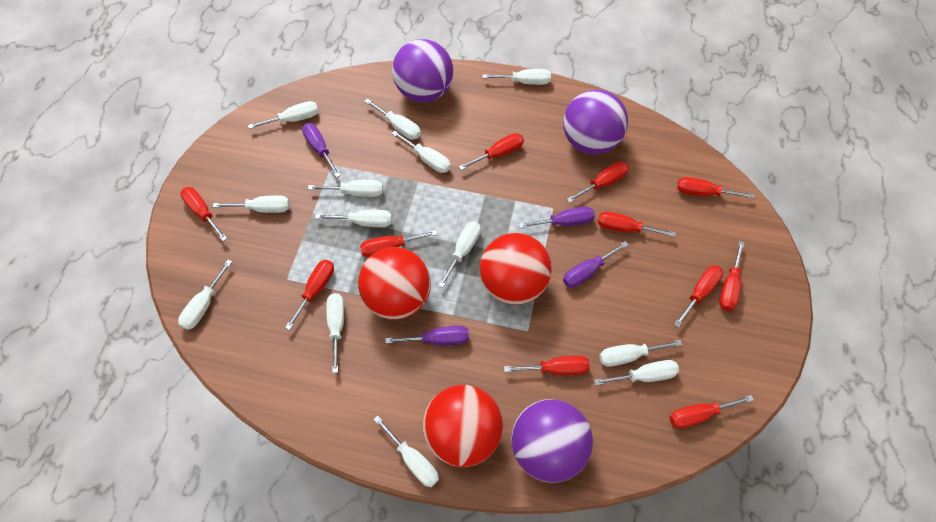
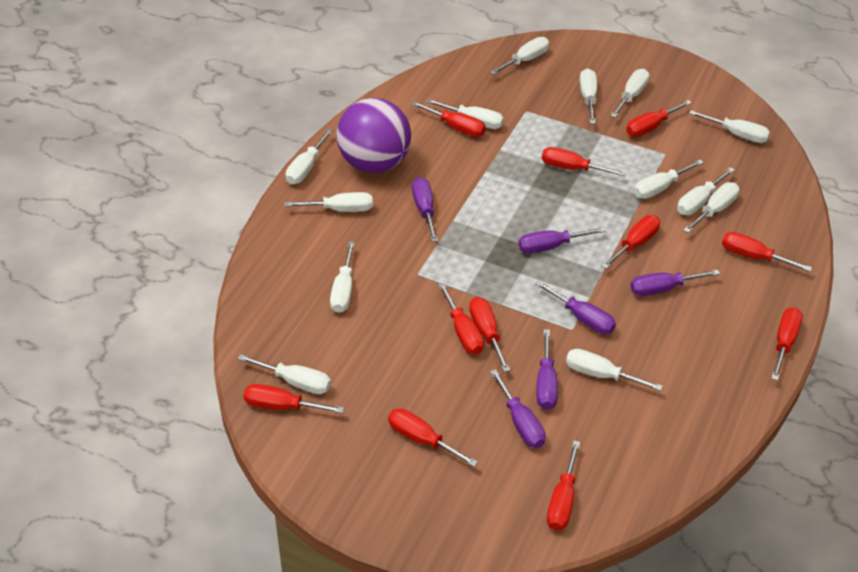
purple ball: 3 -> 1
purple screwdriver: 4 -> 6
red ball: 3 -> 0

